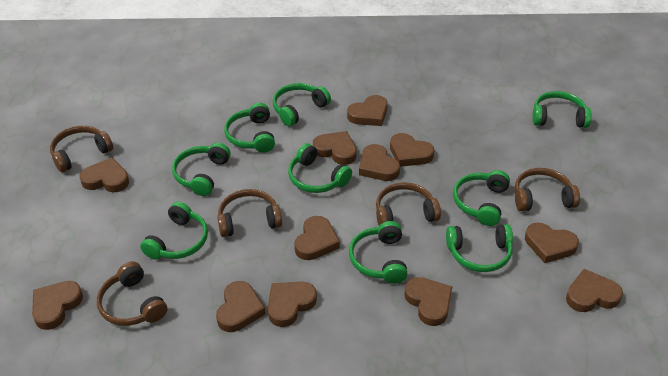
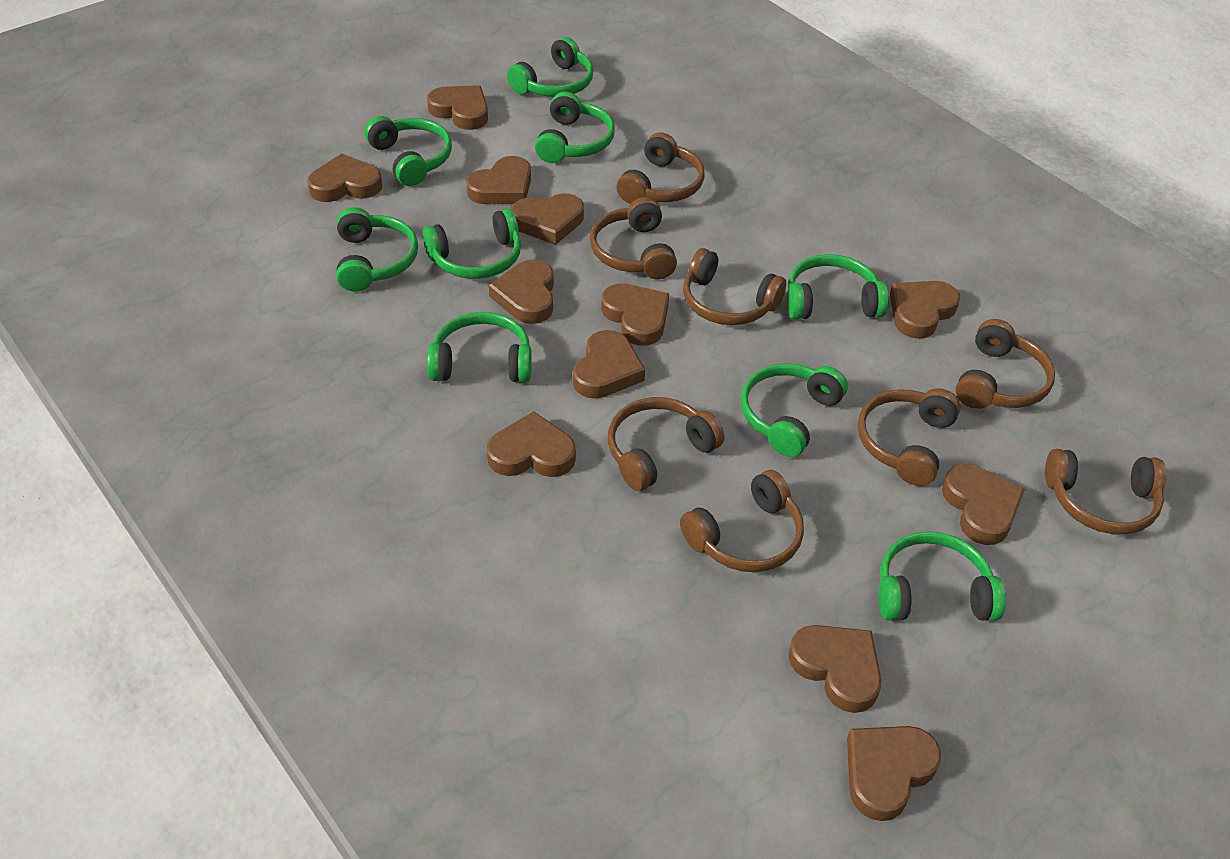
brown headphones: 5 -> 8

